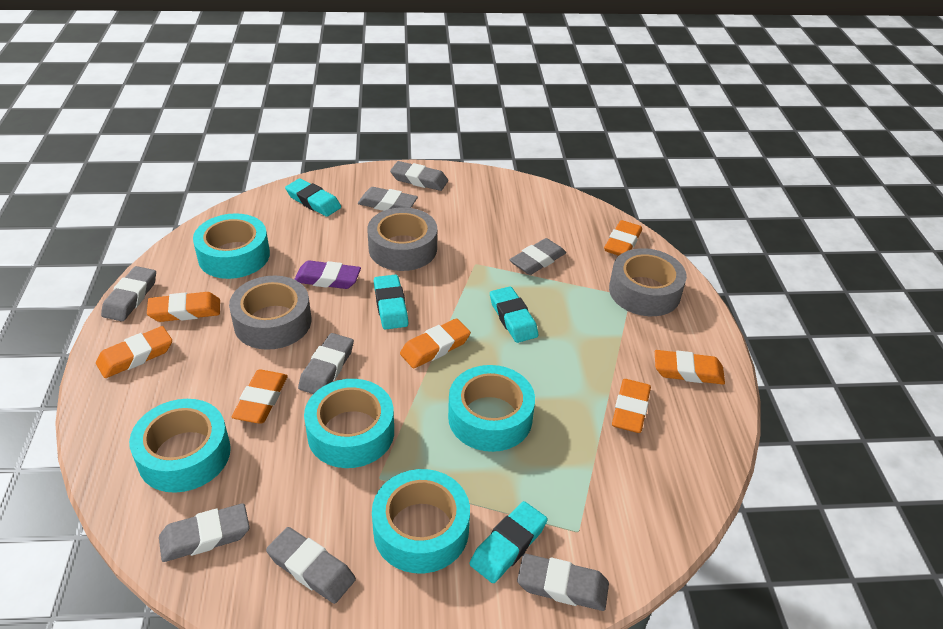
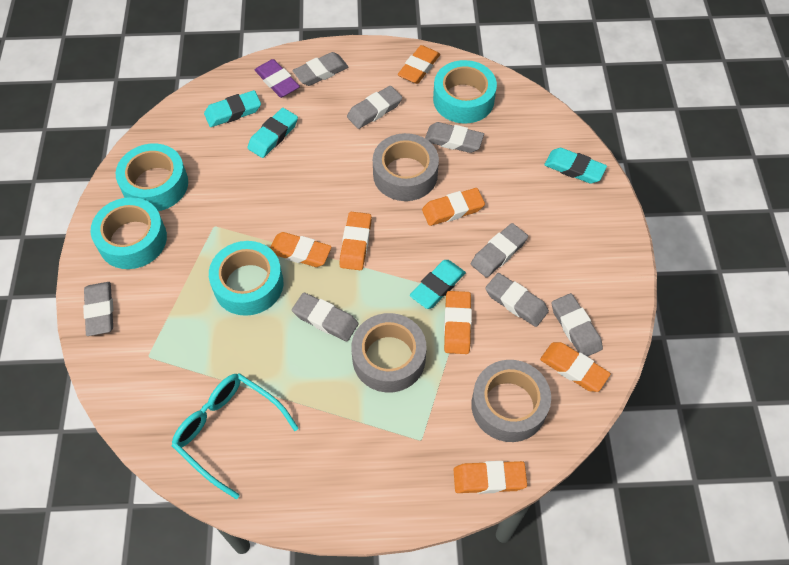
turquoise glasses: 0 -> 1
turquoise tape: 5 -> 4

